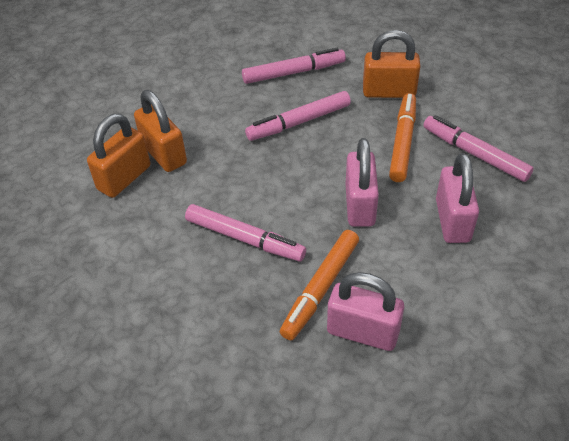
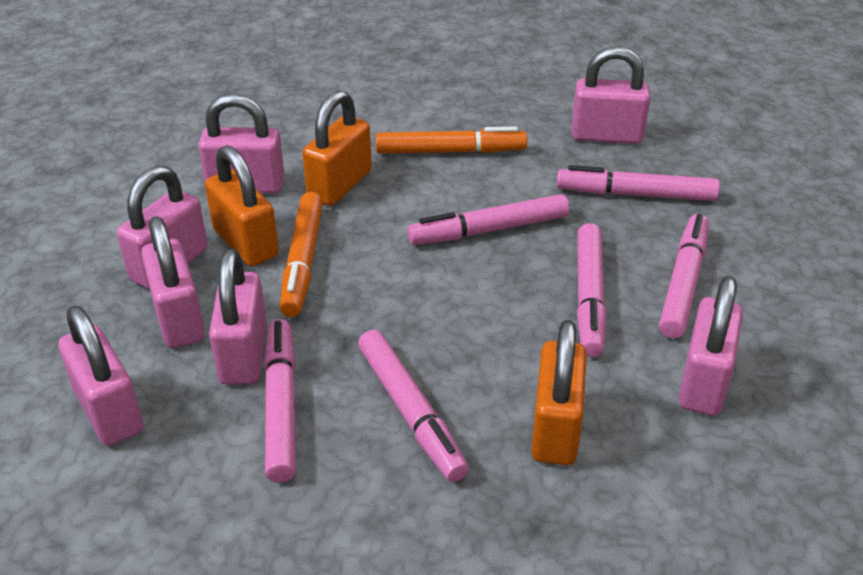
pink marker: 4 -> 6
pink padlock: 3 -> 7

